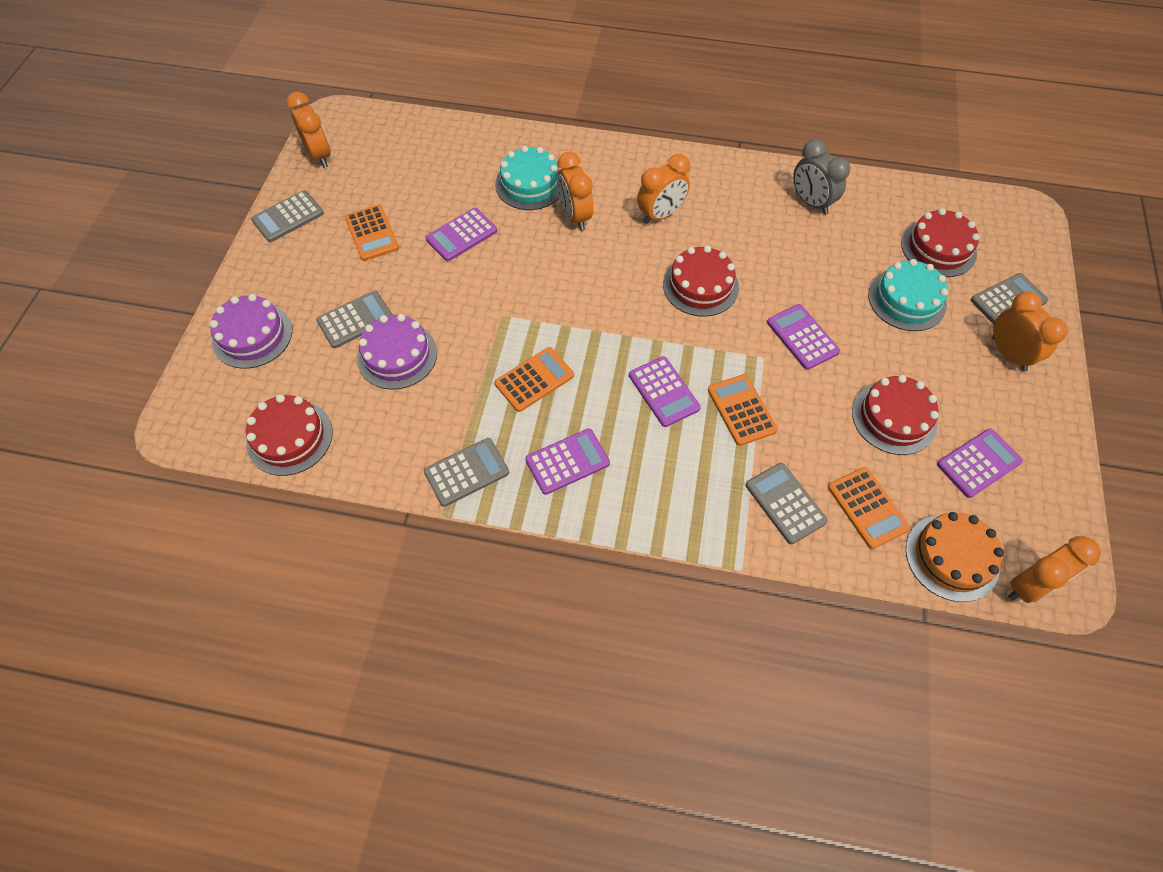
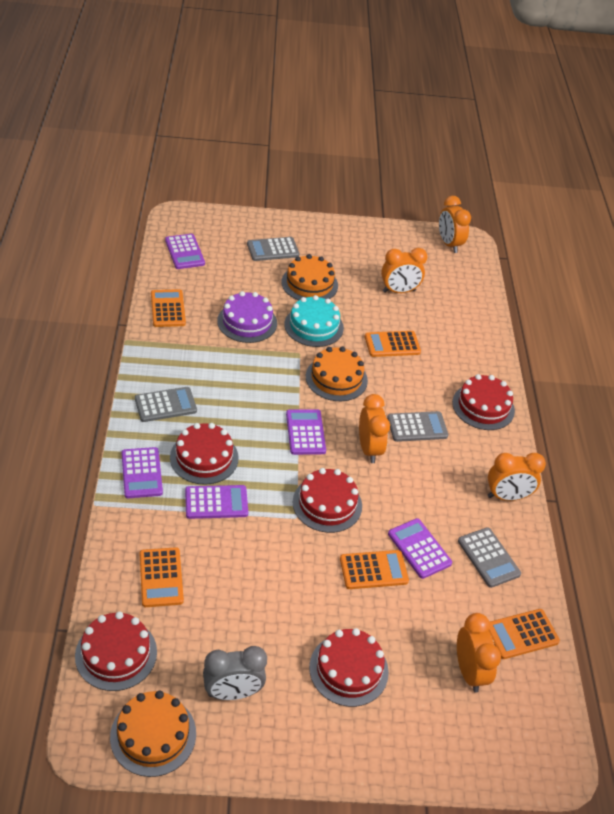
grey calculator: 5 -> 4
orange cake: 1 -> 3
orange calculator: 4 -> 5
purple cake: 2 -> 1
red cake: 4 -> 5
turquoise cake: 2 -> 1

